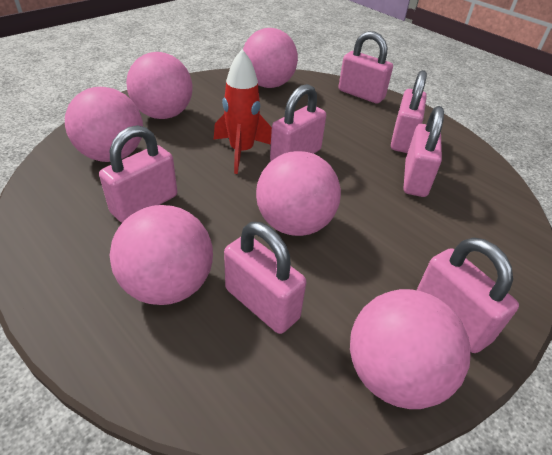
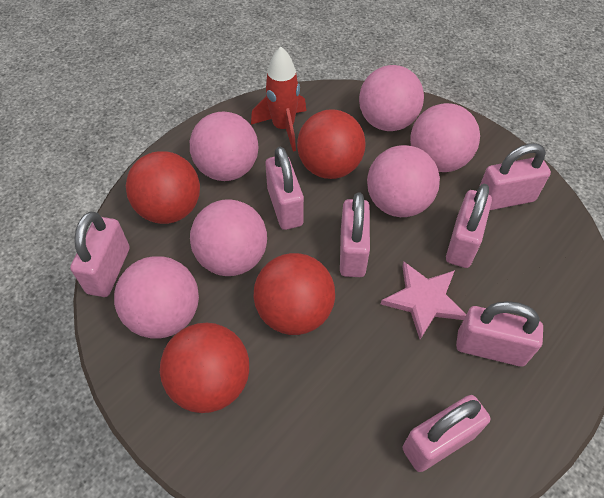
pink star: 0 -> 1
red ball: 0 -> 4

